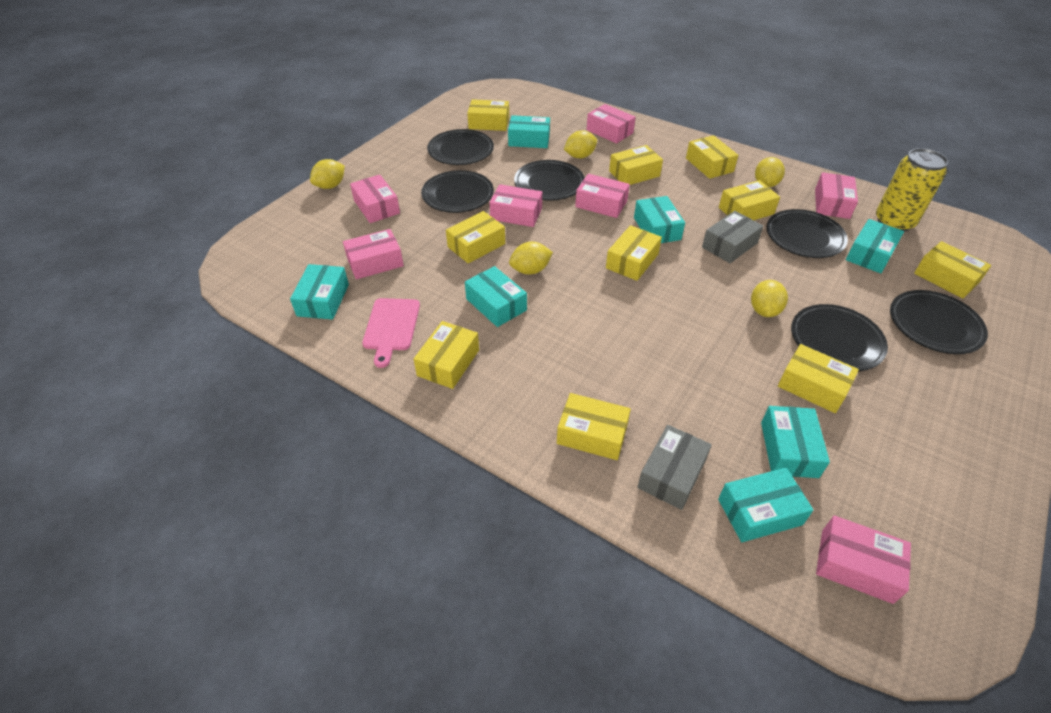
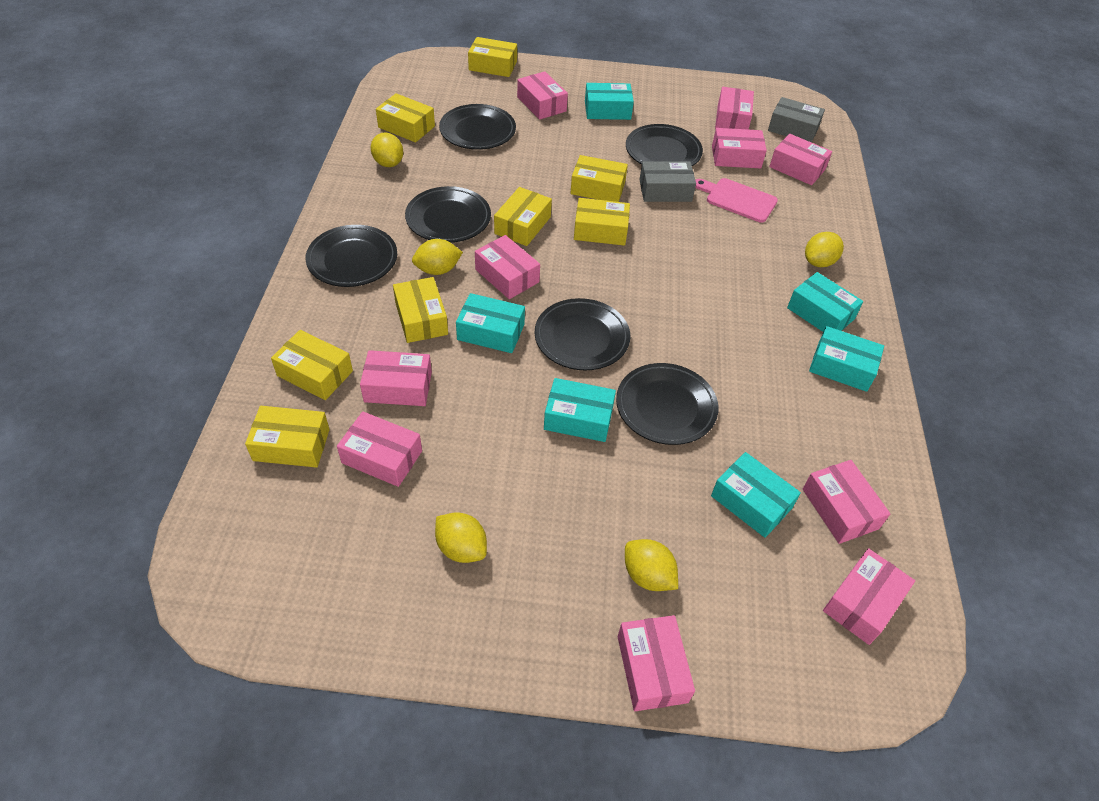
pink box: 7 -> 10
turquoise box: 7 -> 6
yellow box: 10 -> 8
yellow can: 1 -> 0

